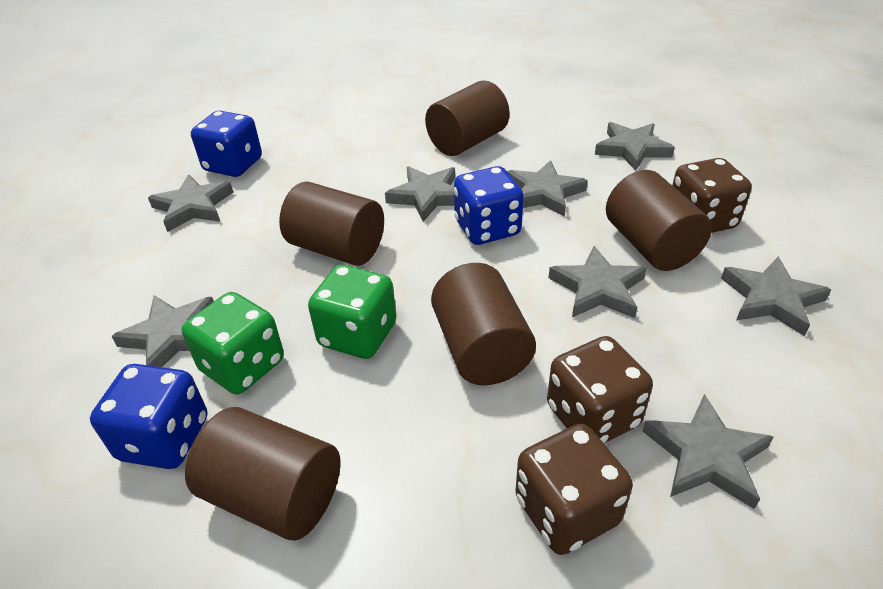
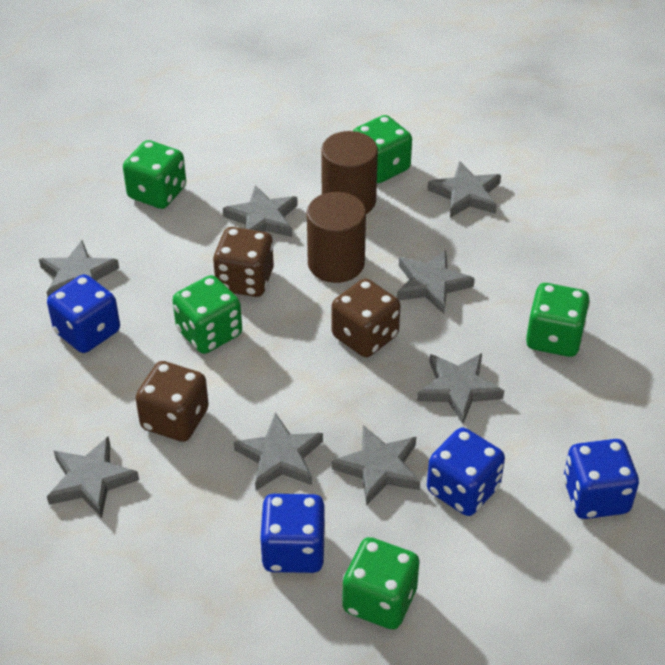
blue dice: 3 -> 4
brown cylinder: 5 -> 2
green dice: 2 -> 5

